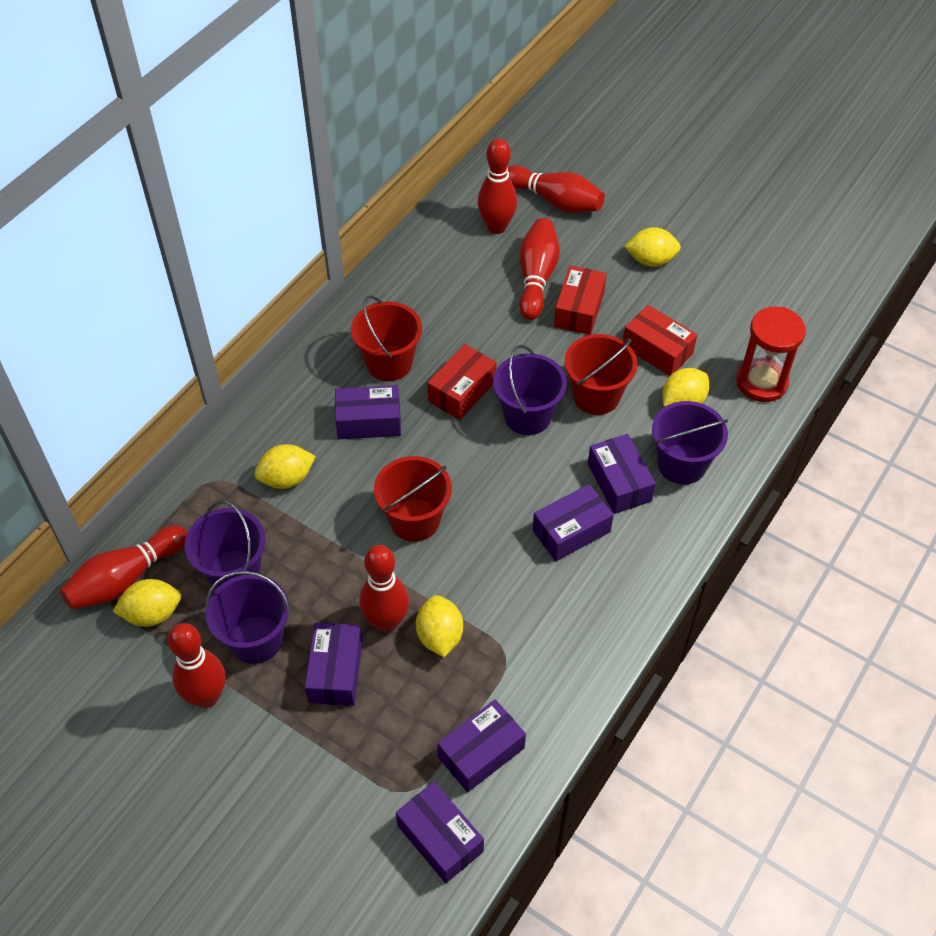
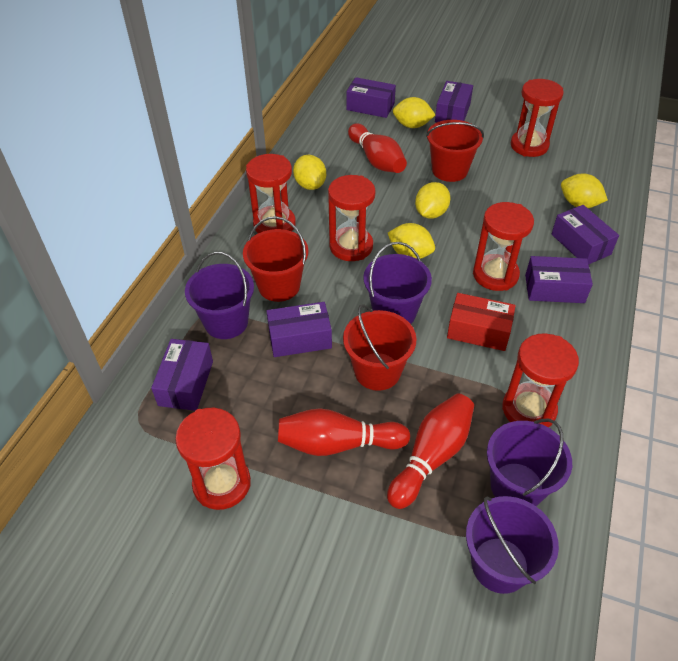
red bowling pin: 6 -> 3
red box: 3 -> 1
red hourglass: 1 -> 6

